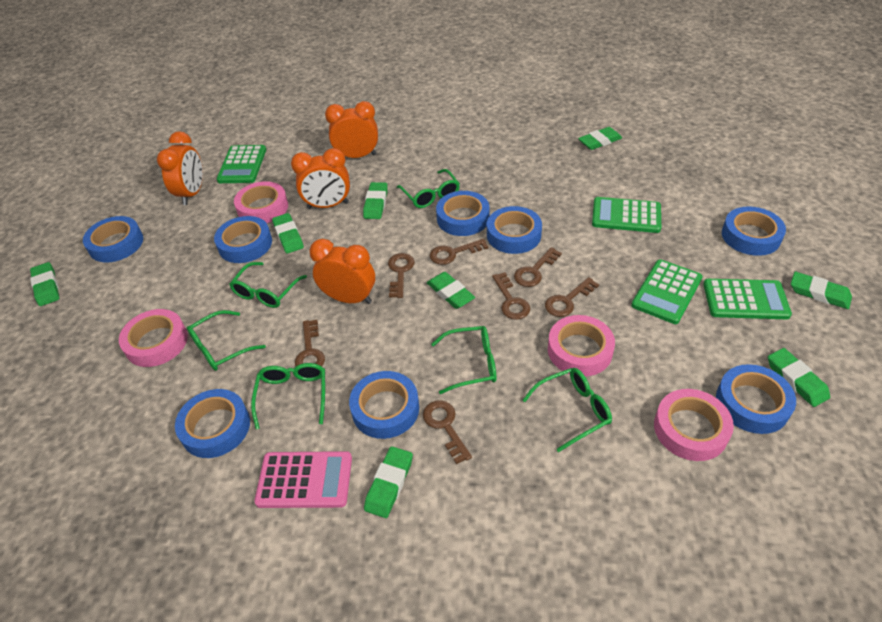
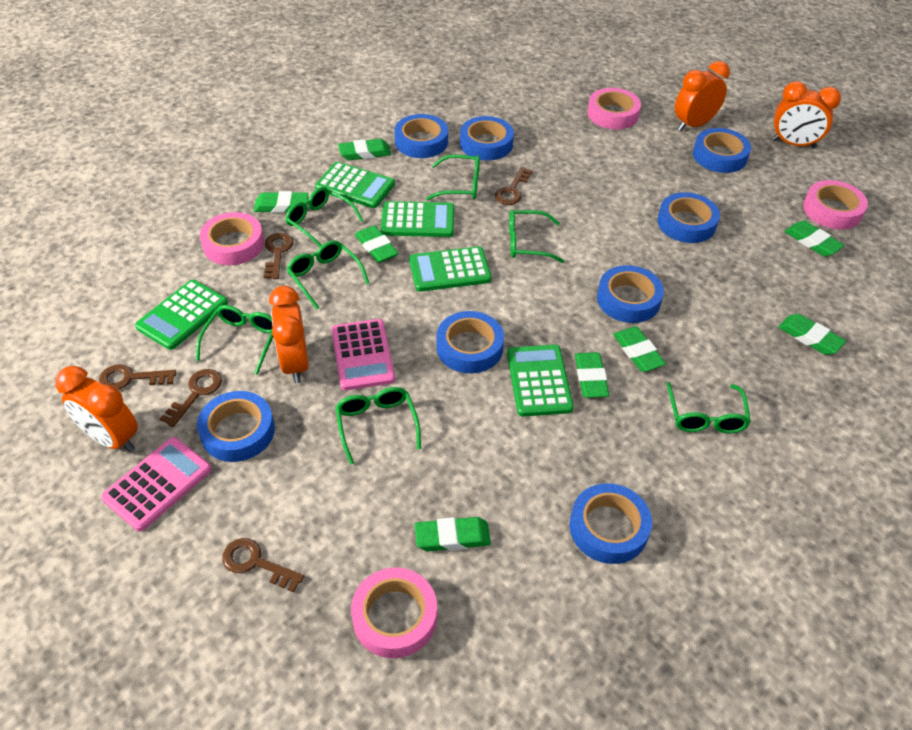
brown key: 7 -> 5
green calculator: 4 -> 5
green glasses: 6 -> 7
pink calculator: 1 -> 2

